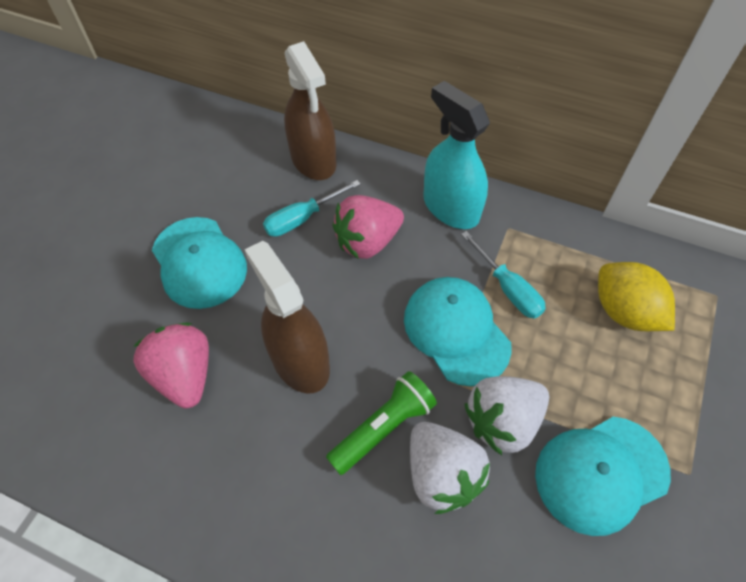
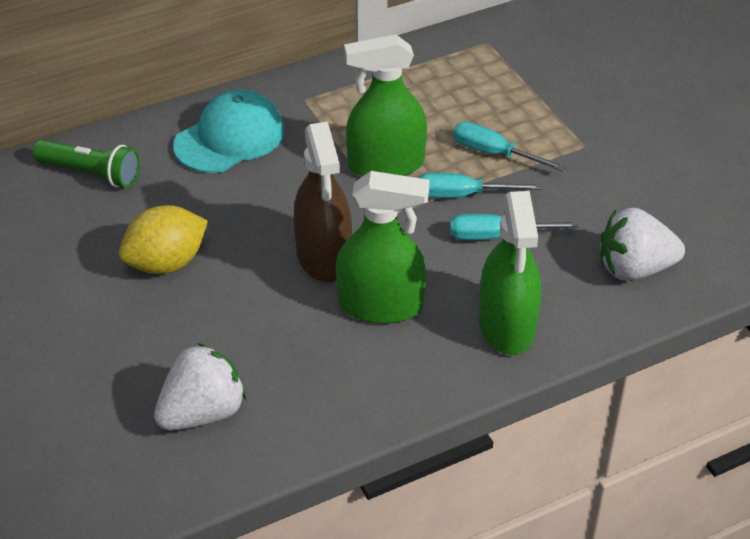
brown spray bottle: 2 -> 1
green spray bottle: 0 -> 3
pink strawberry: 2 -> 0
turquoise cap: 3 -> 1
turquoise screwdriver: 2 -> 3
turquoise spray bottle: 1 -> 0

